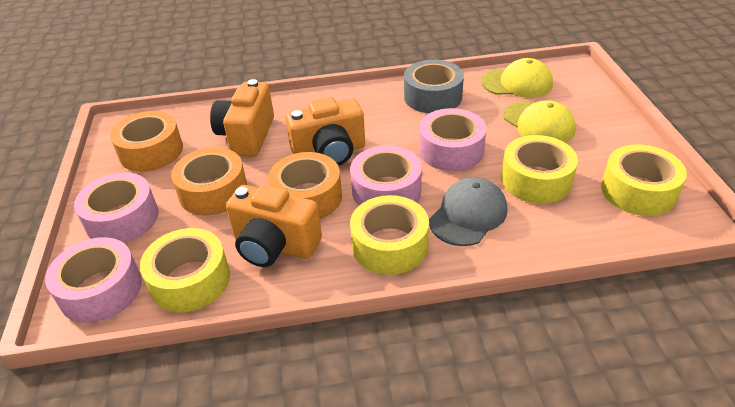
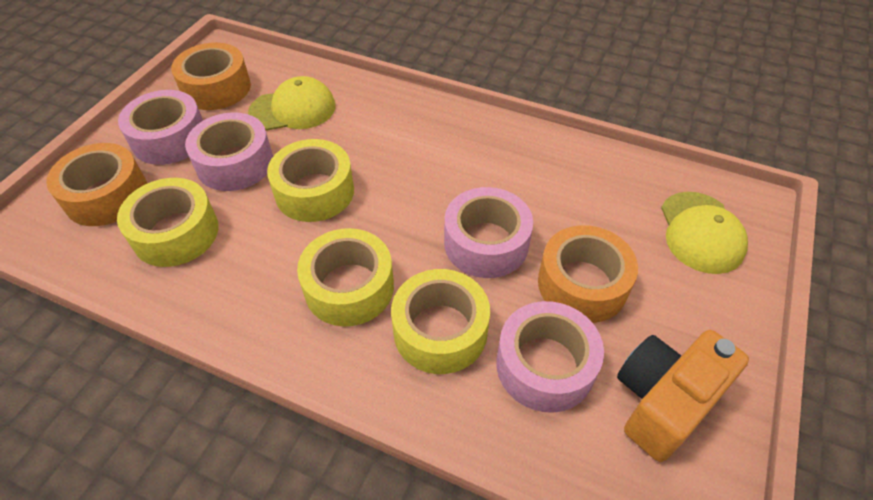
grey cap: 1 -> 0
grey tape: 1 -> 0
orange camera: 3 -> 1

